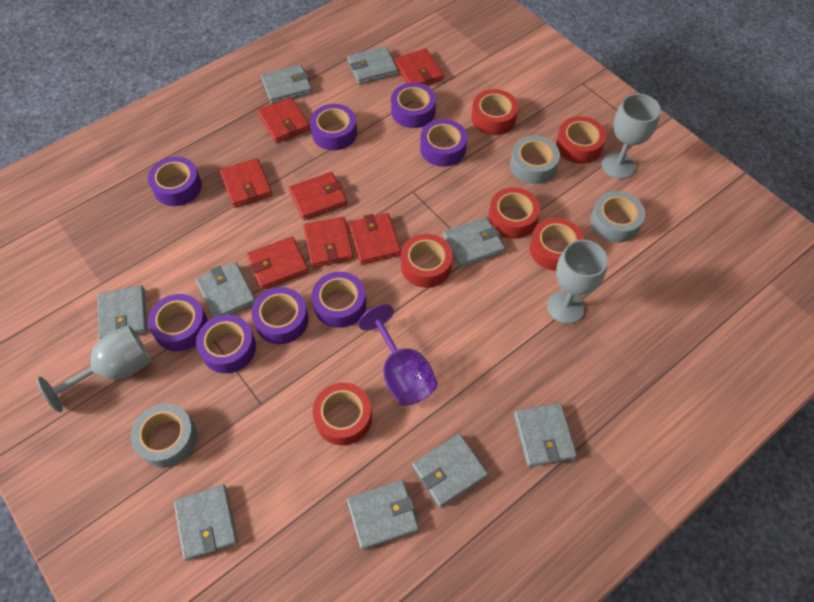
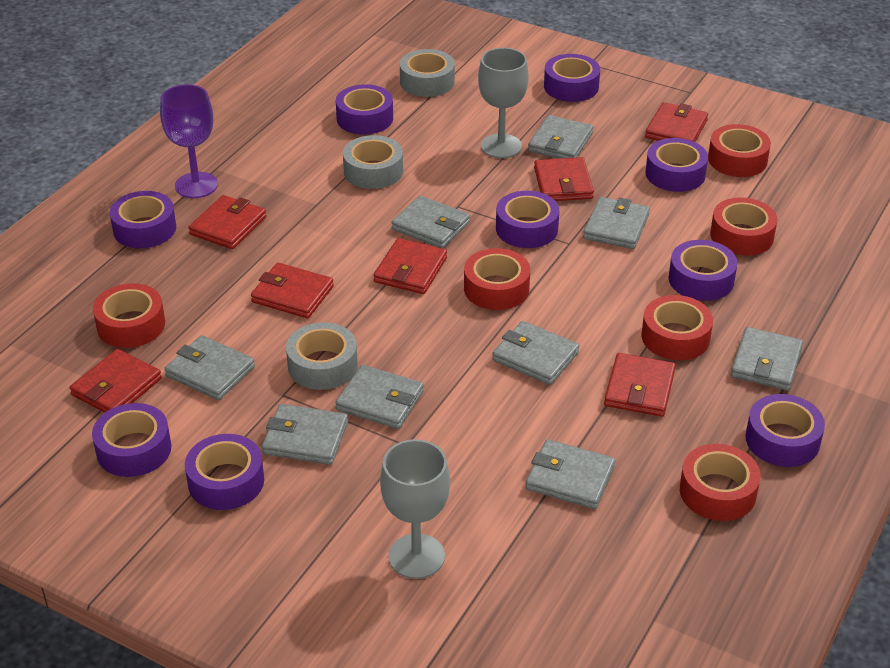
grey goblet: 3 -> 2
purple tape: 8 -> 9

